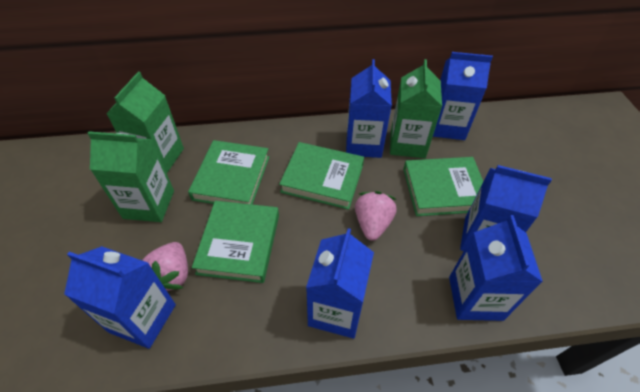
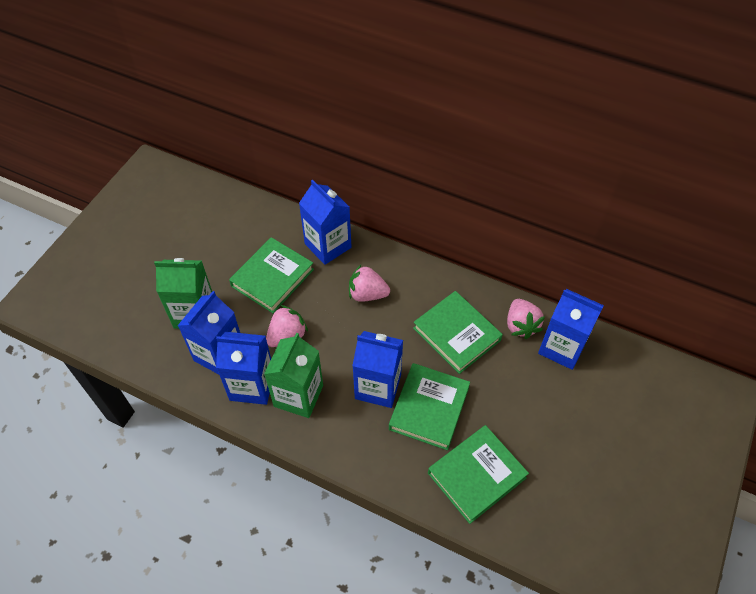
blue carton: 6 -> 5
green carton: 3 -> 2
pink strawberry: 2 -> 3

